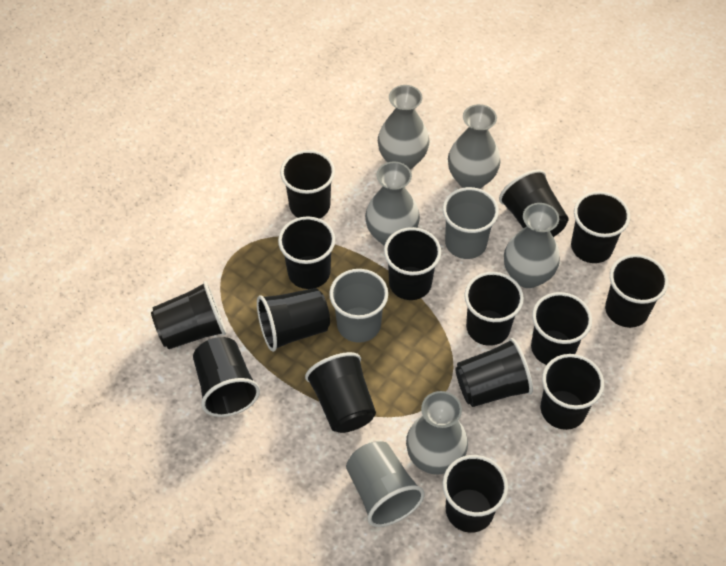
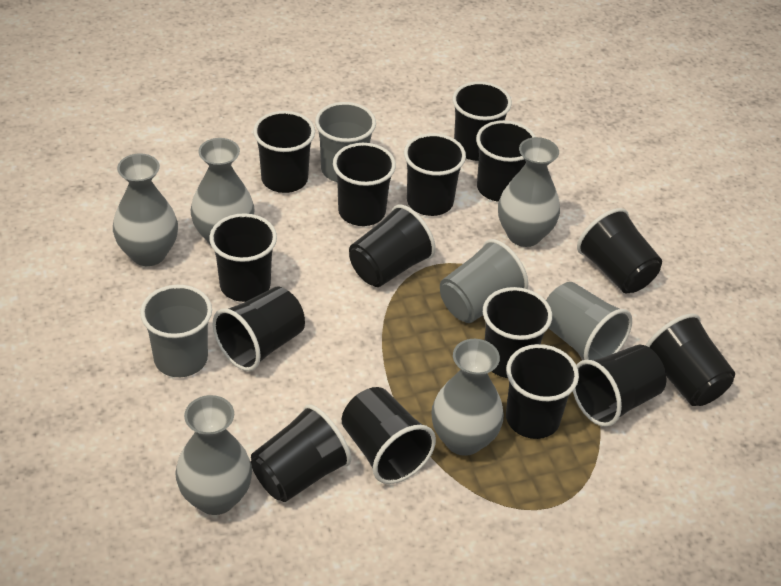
grey cup: 3 -> 4

